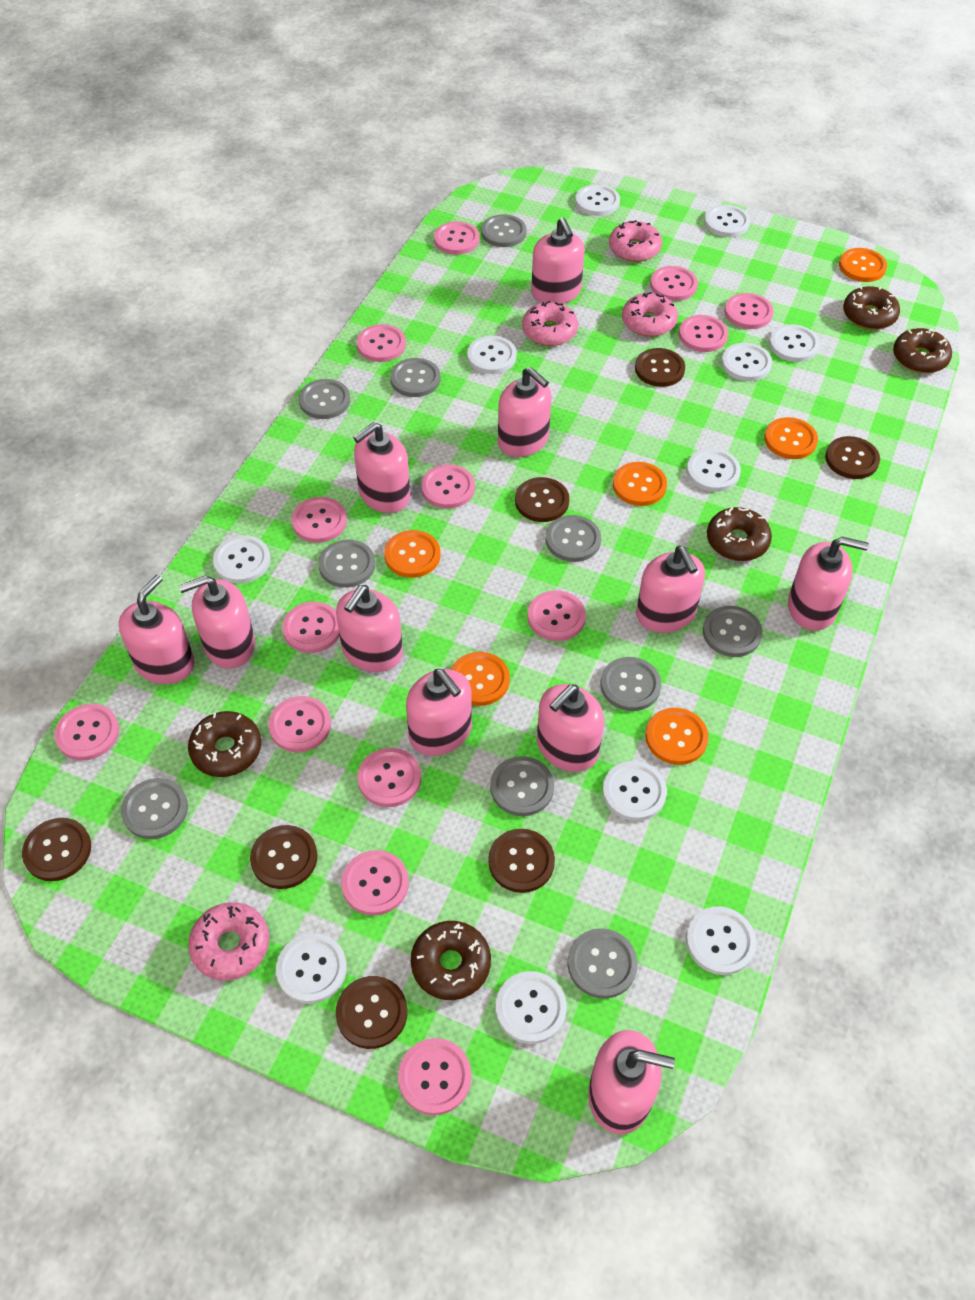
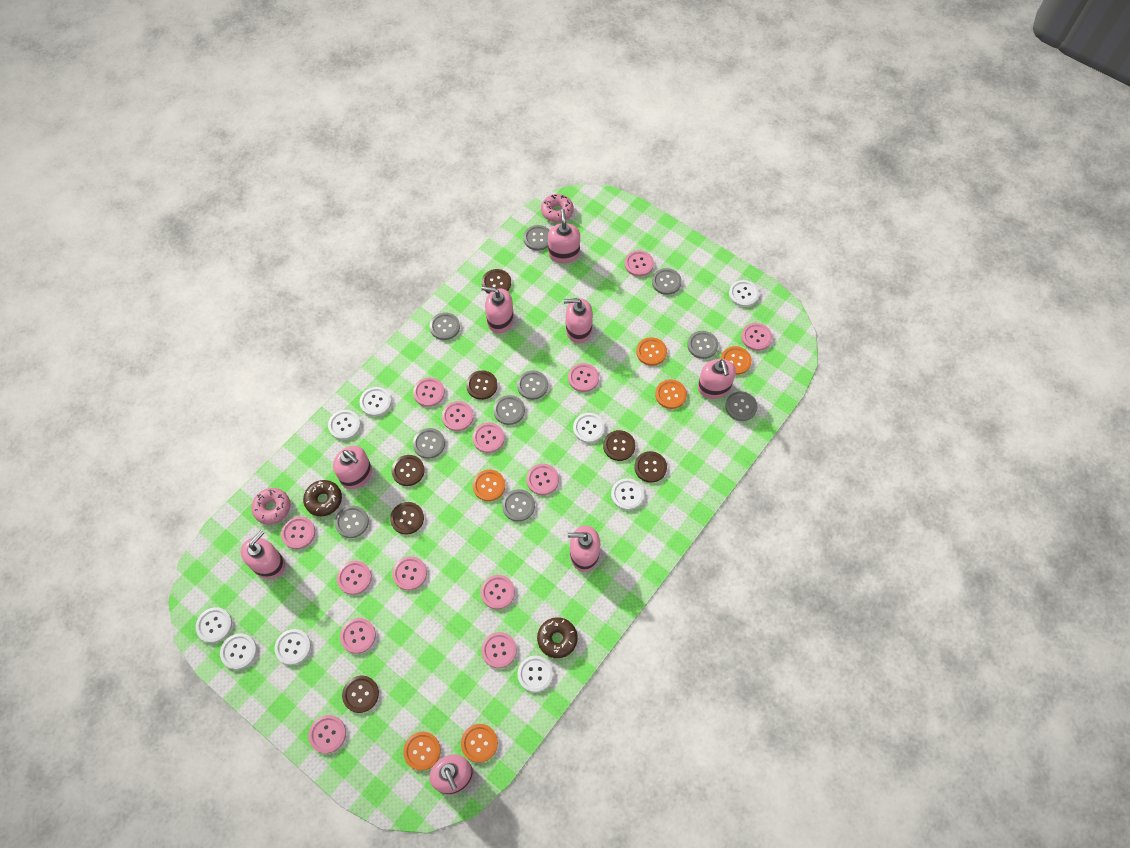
brown donut: 5 -> 2
pink donut: 4 -> 2
pink soap dispenser: 11 -> 8
white button: 11 -> 9

